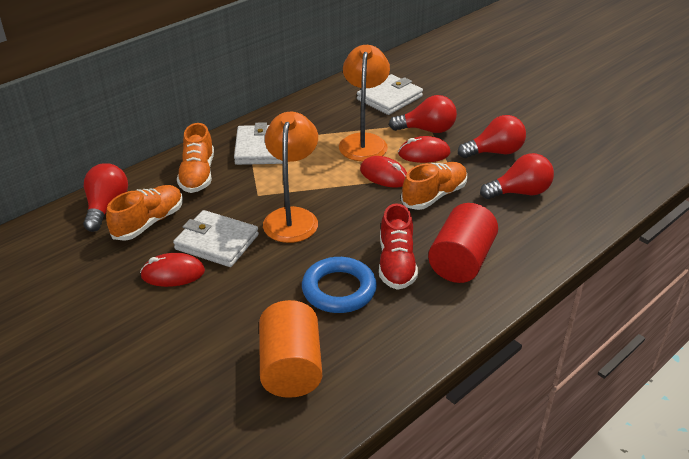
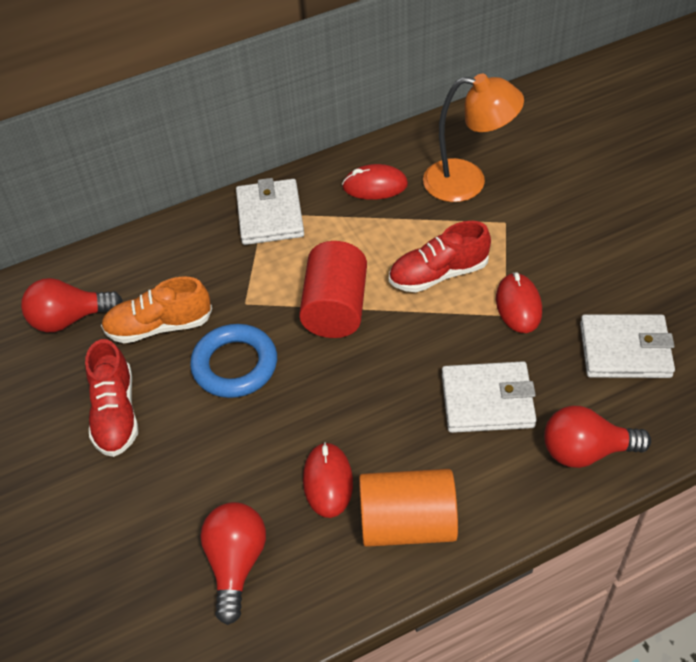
orange lamp: 2 -> 1
orange shoe: 3 -> 1
red light bulb: 4 -> 3
red shoe: 1 -> 2

